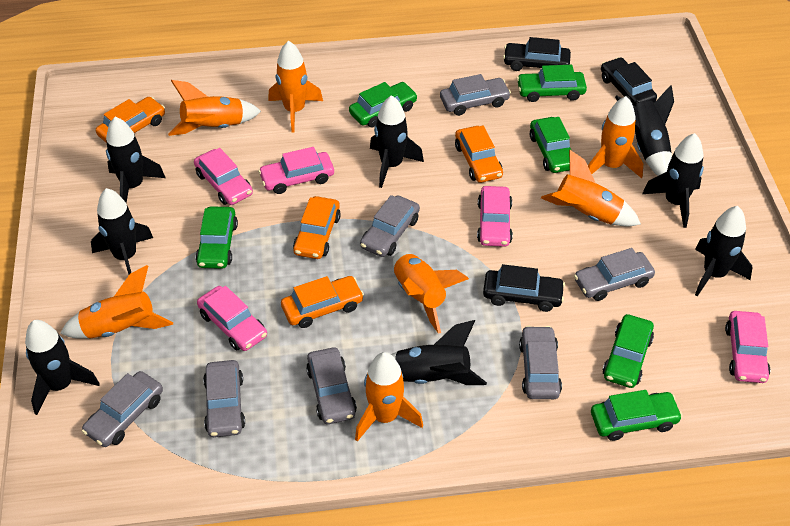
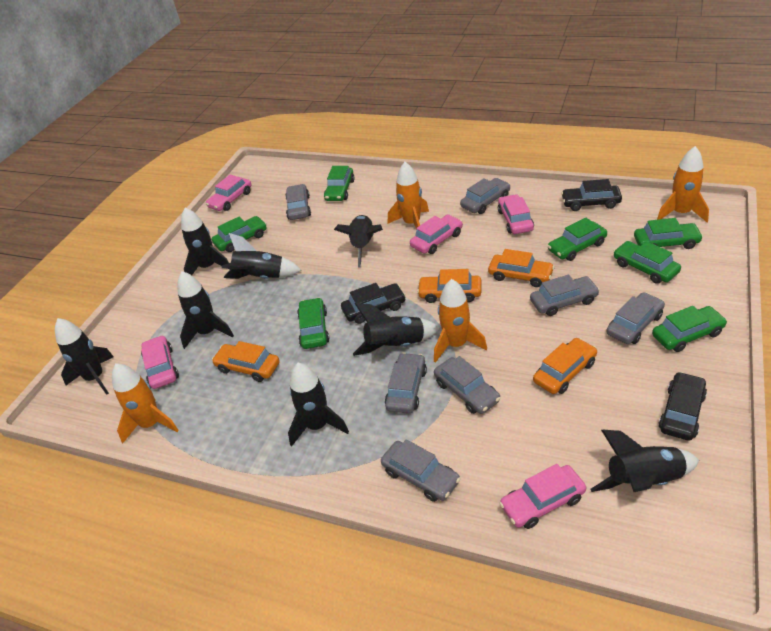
green car: 6 -> 7
orange rocket: 7 -> 4

